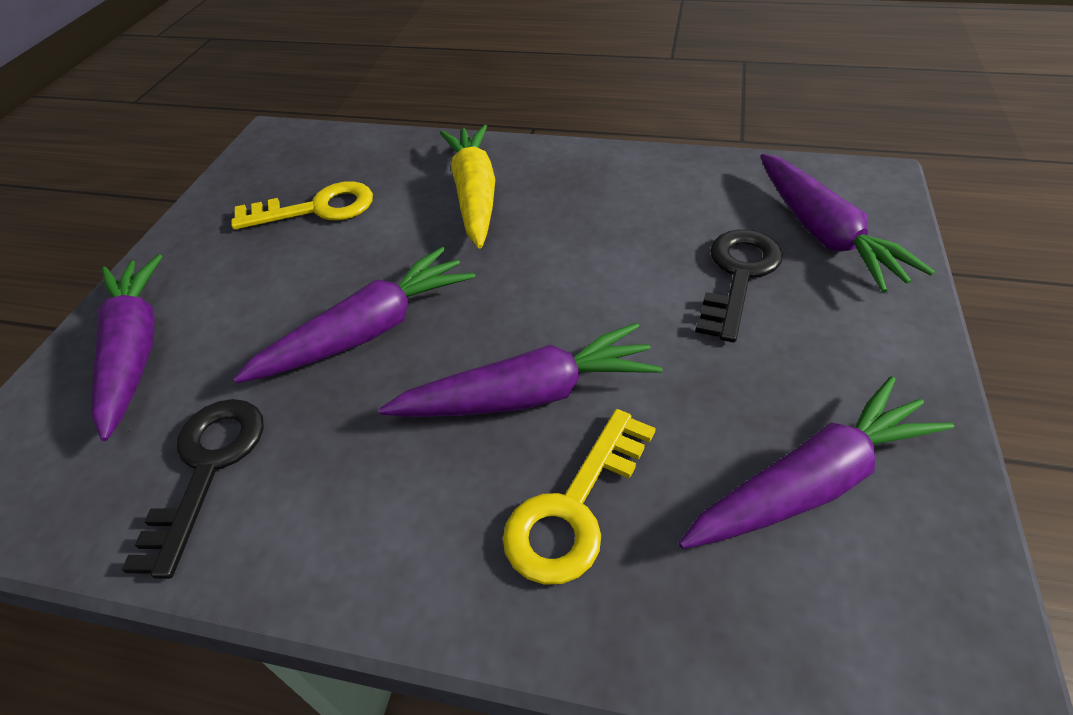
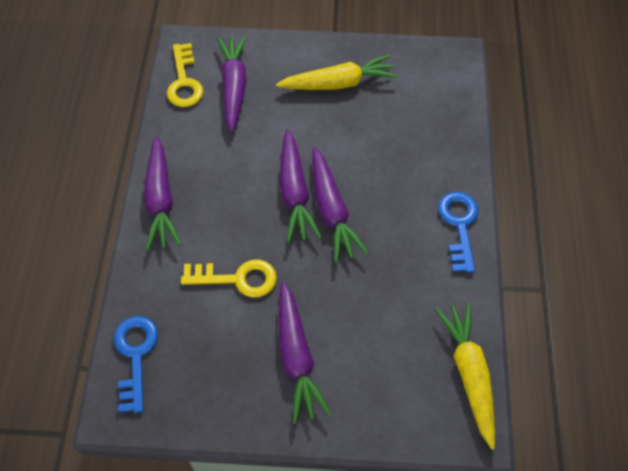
black key: 2 -> 0
blue key: 0 -> 2
yellow carrot: 1 -> 2

